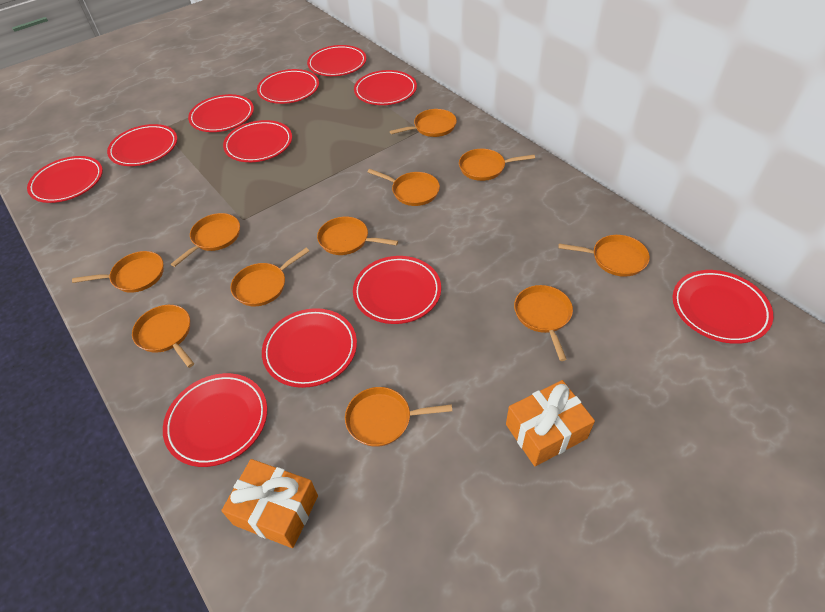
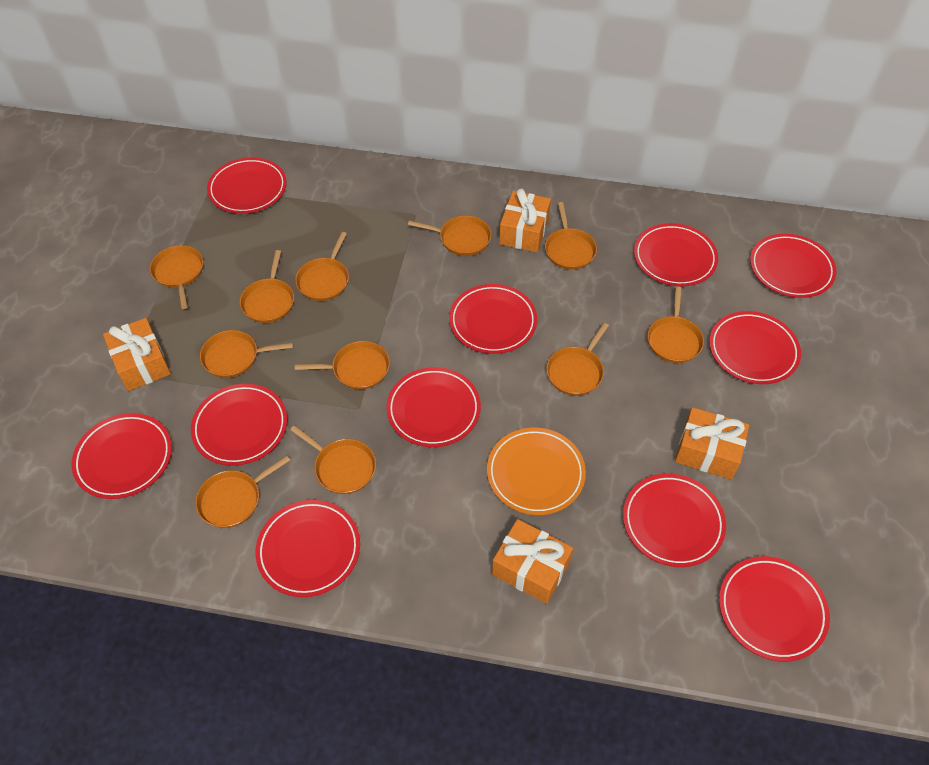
orange gift: 2 -> 4
orange plate: 0 -> 1

